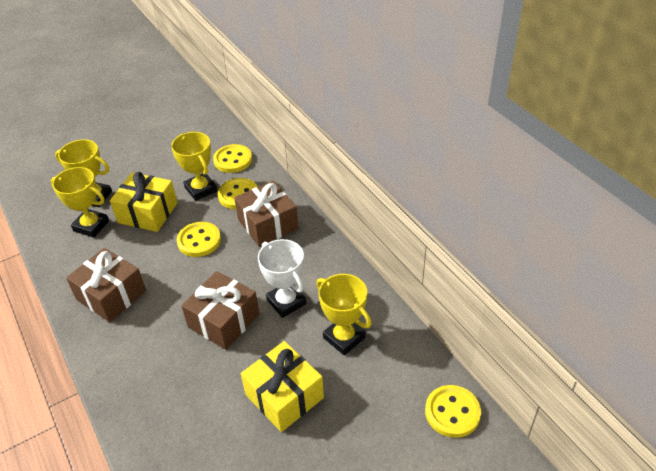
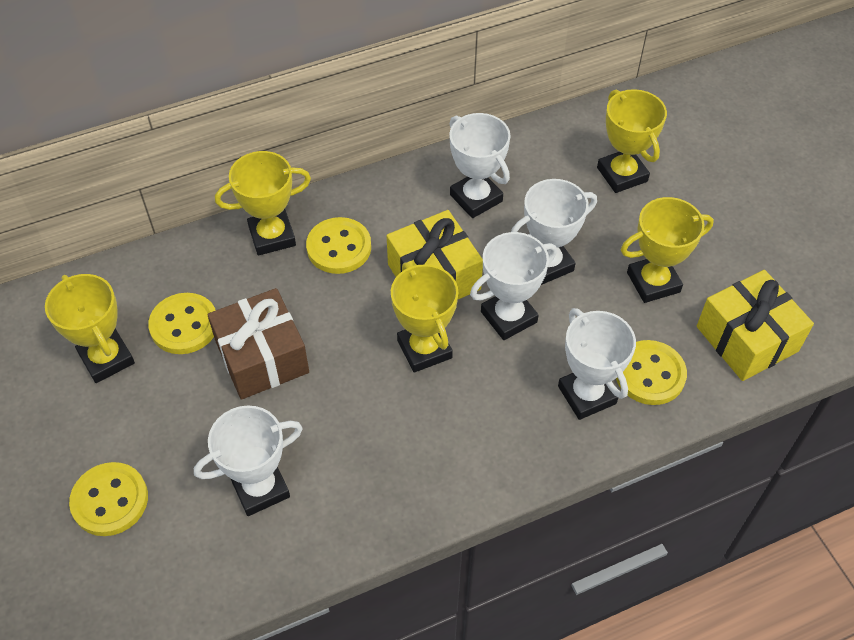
brown gift: 3 -> 1
white trophy: 1 -> 5
yellow trophy: 4 -> 5

